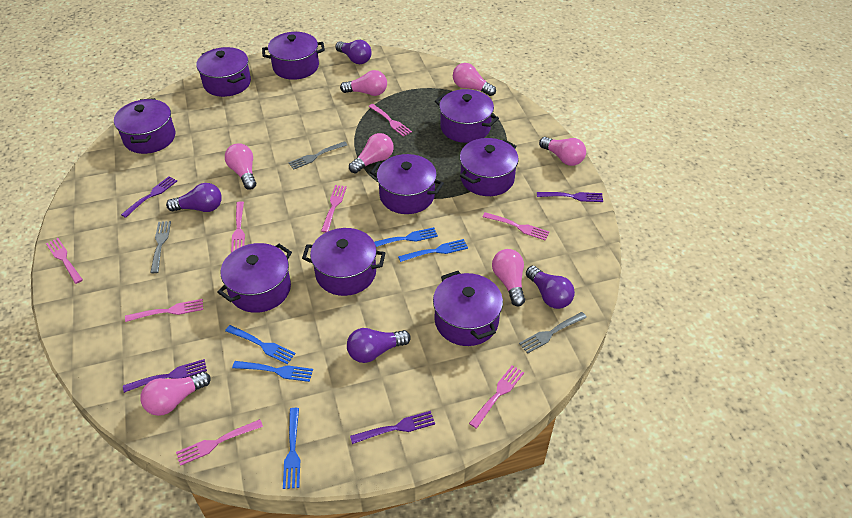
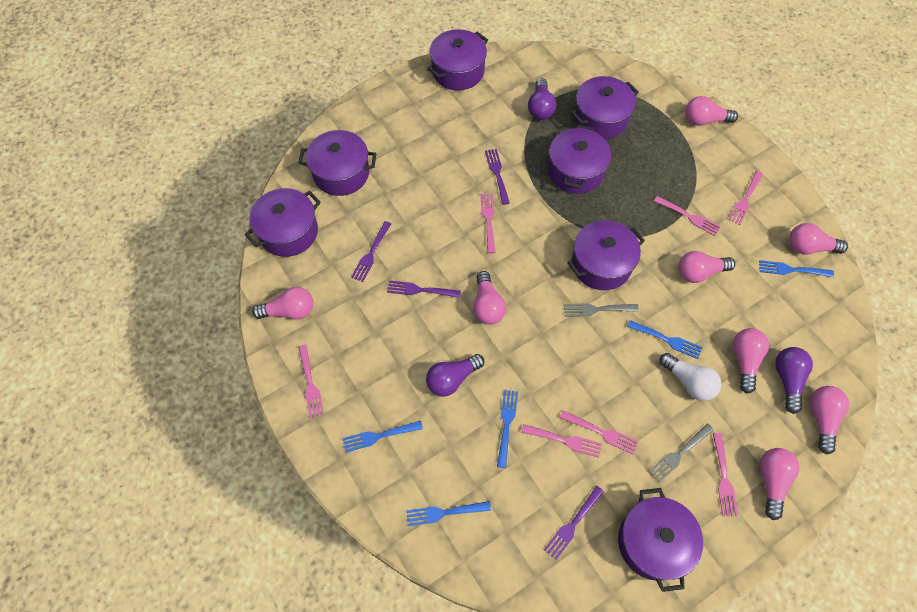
grey fork: 3 -> 2
pink fork: 8 -> 7
pink light bulb: 7 -> 8
purple light bulb: 4 -> 3
purple pot: 9 -> 7
white light bulb: 0 -> 1

